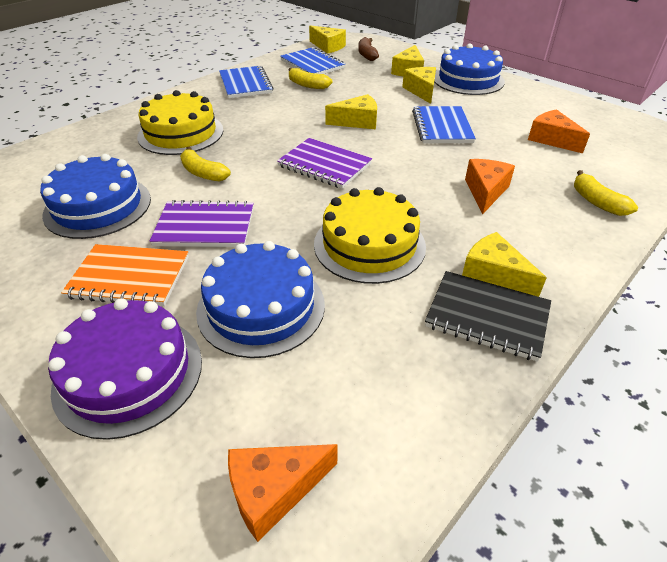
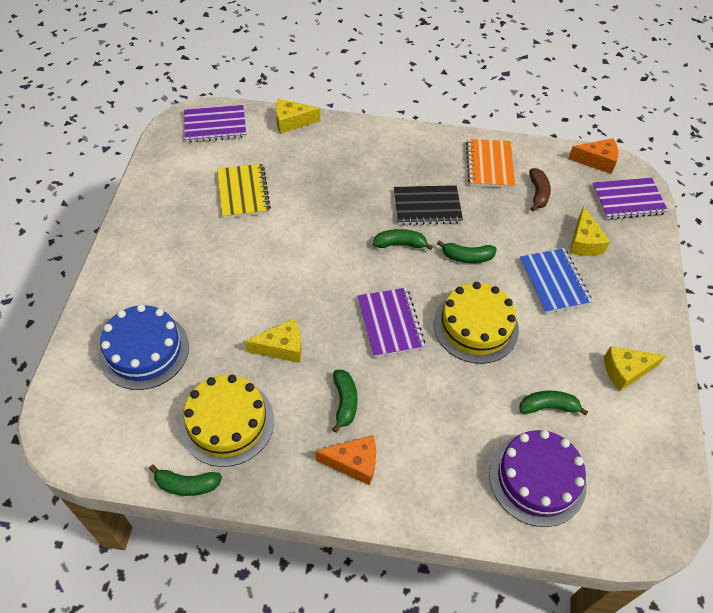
blue cake: 3 -> 1
blue notebook: 3 -> 1
green banana: 0 -> 5
orange cheese: 3 -> 2
purple notebook: 2 -> 3
yellow banana: 3 -> 0
yellow cheese: 5 -> 4
yellow notebook: 0 -> 1

